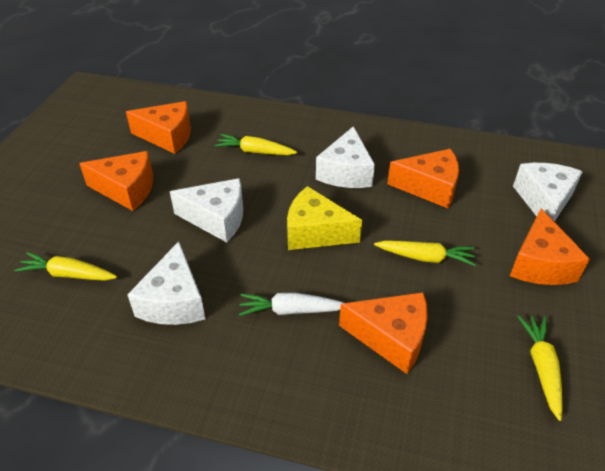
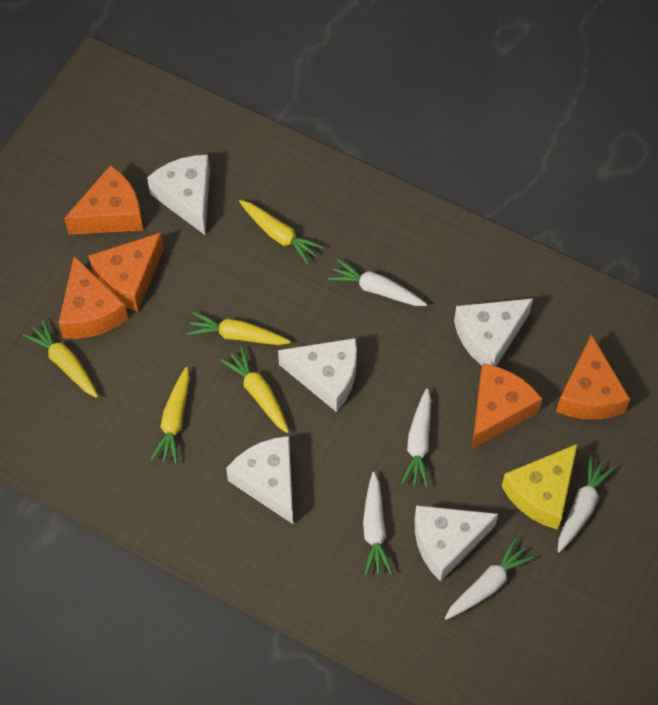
white carrot: 1 -> 5
white cheese: 4 -> 5
yellow carrot: 4 -> 5

